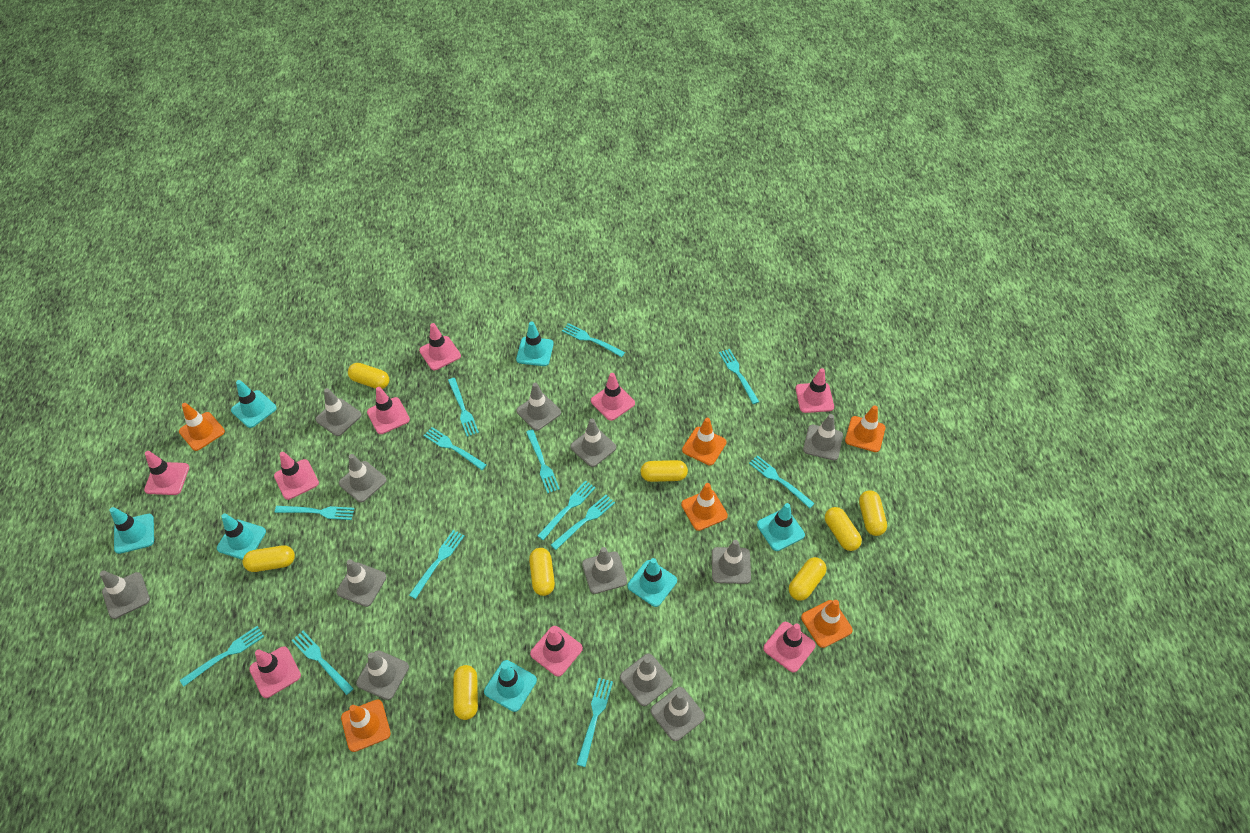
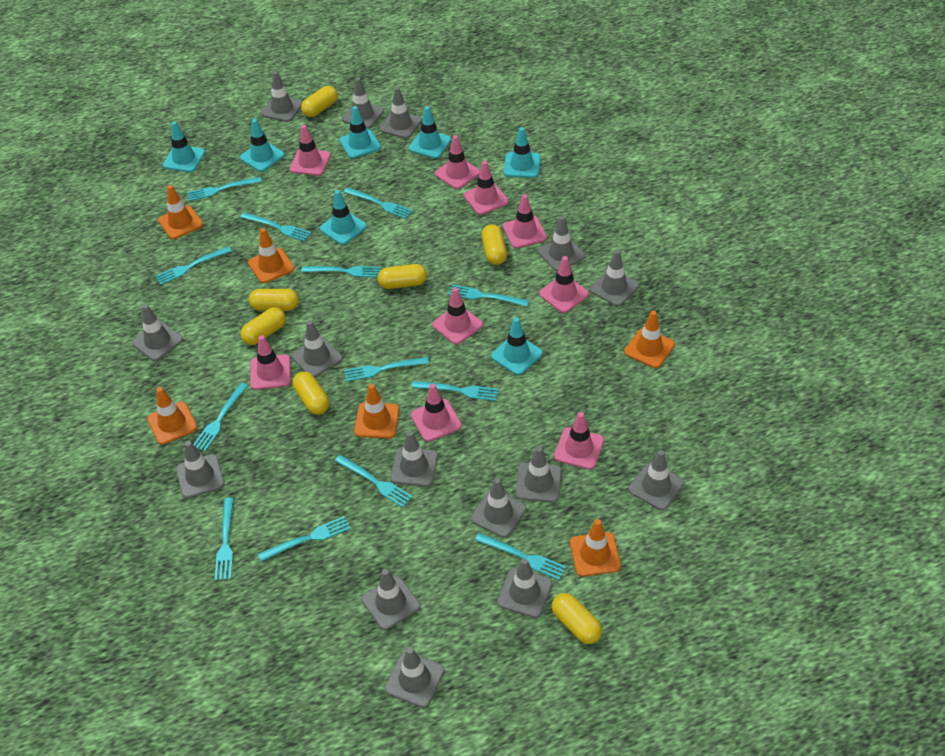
grey traffic cone: 12 -> 15
yellow capsule: 8 -> 7

